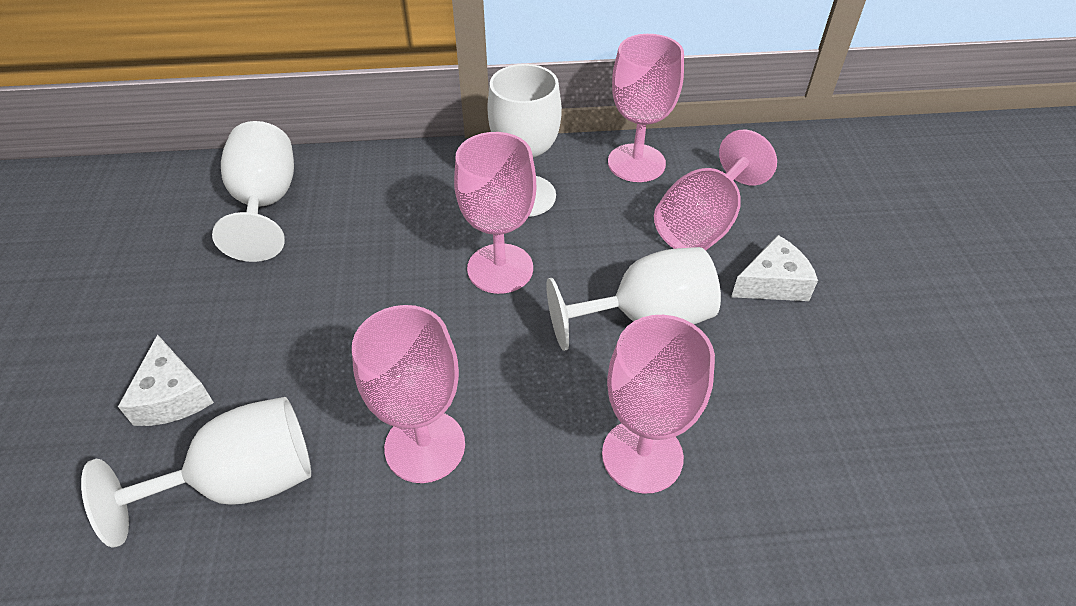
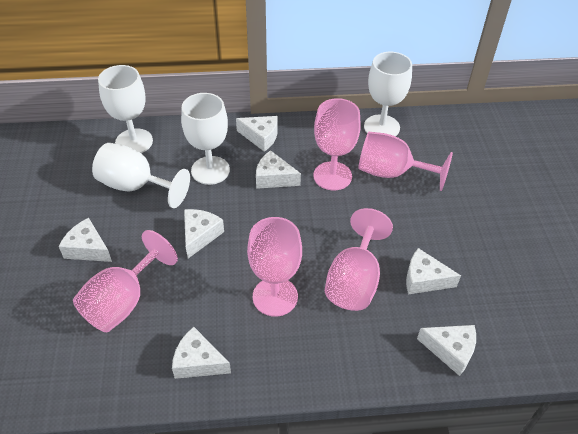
white cheese: 2 -> 7

